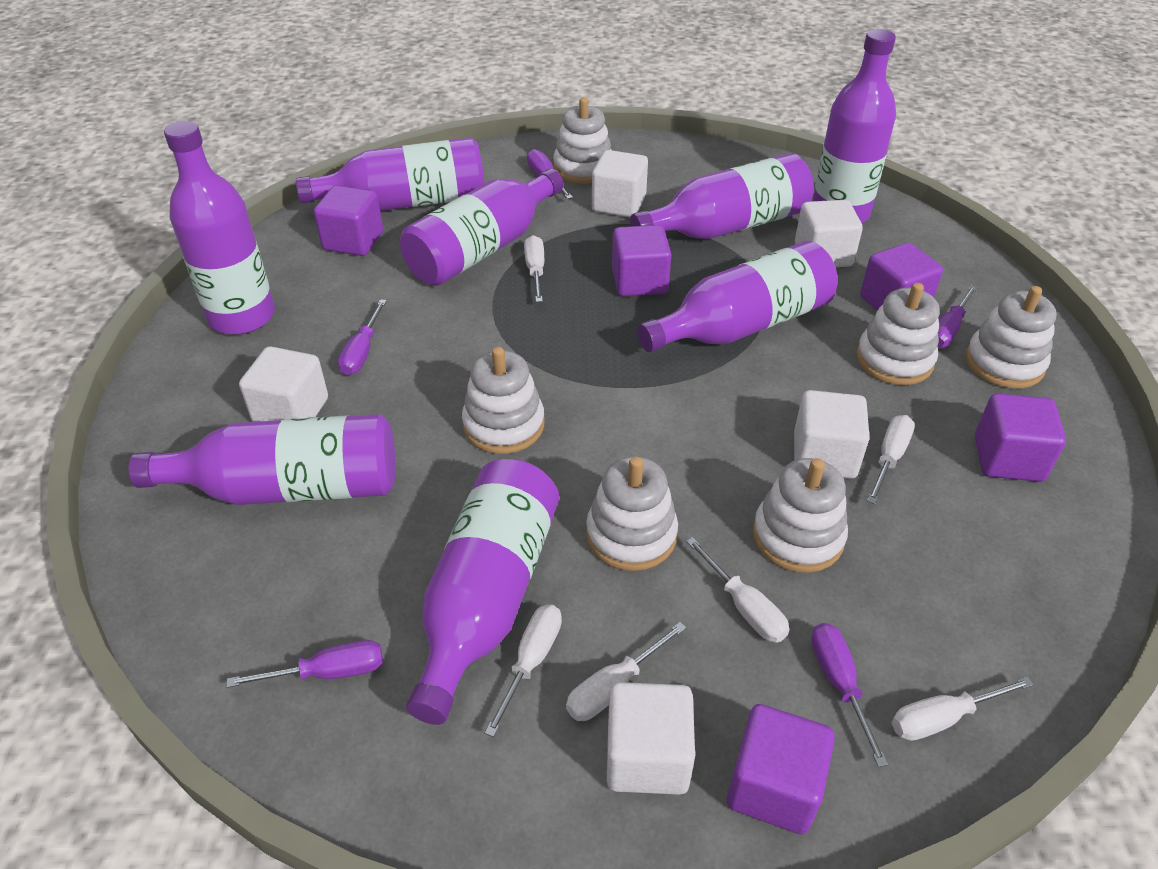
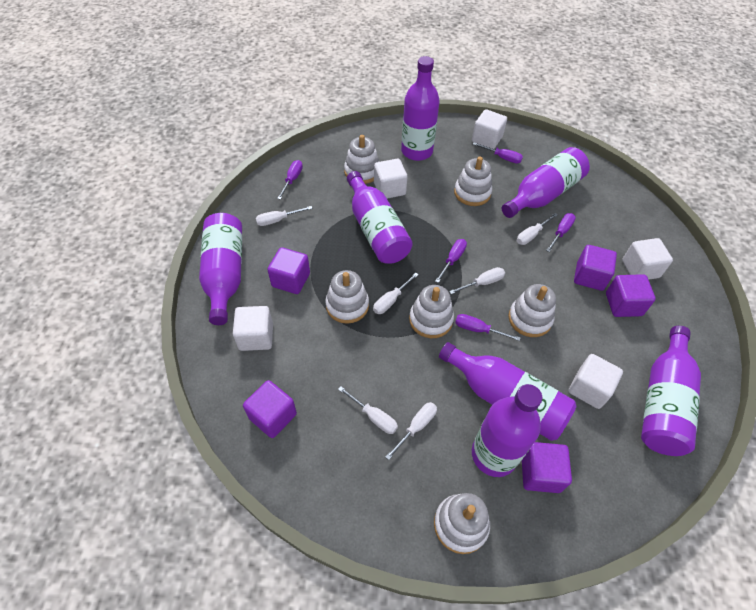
purple bottle: 8 -> 7

